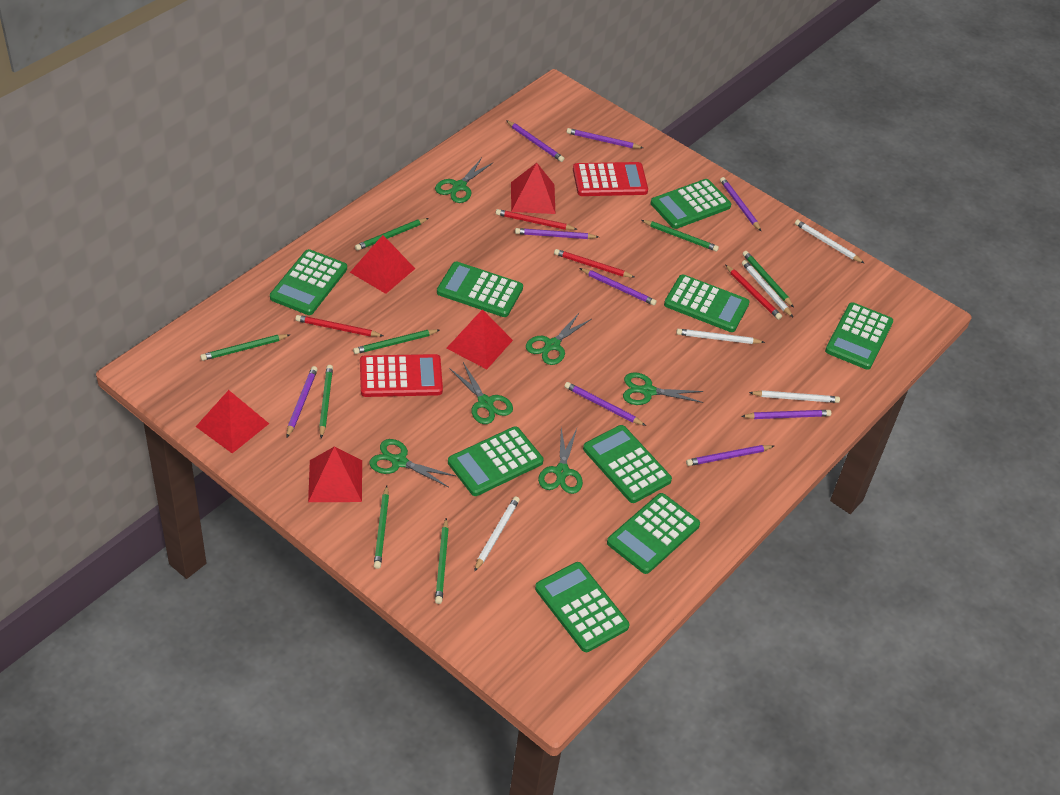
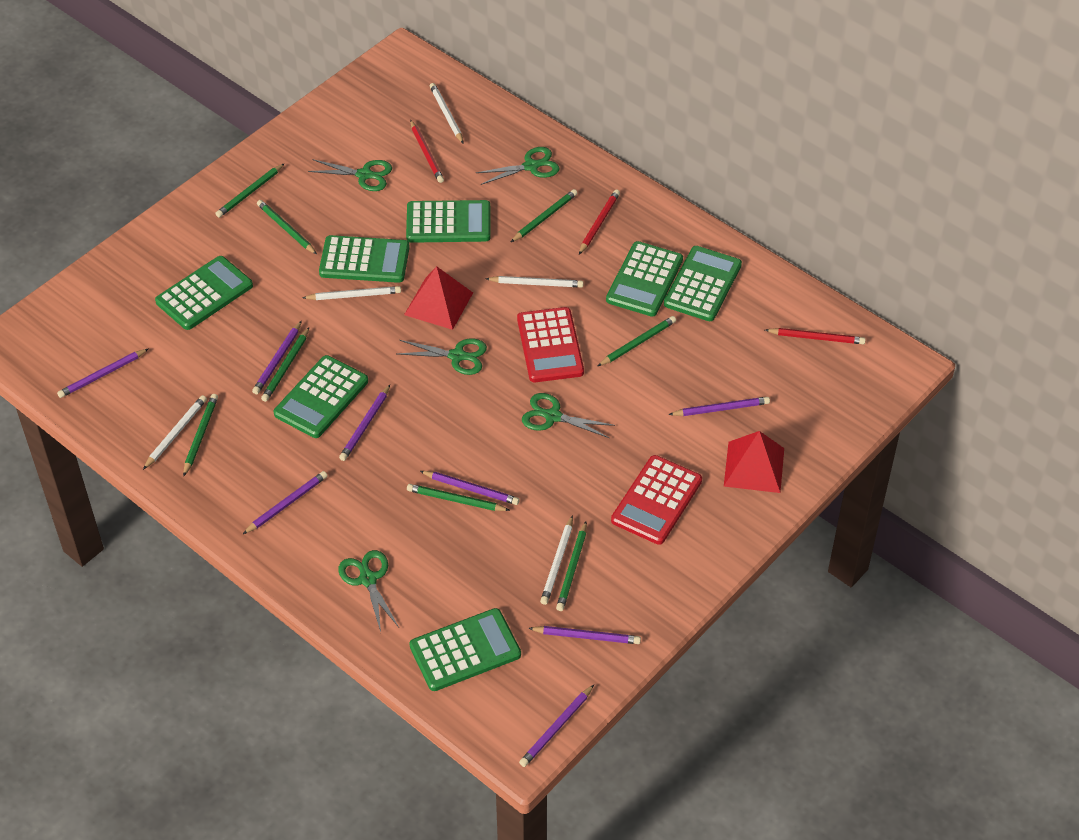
green calculator: 9 -> 7
green scissors: 6 -> 5
purple pencil: 9 -> 8
red pencil: 4 -> 3
red pyramid: 5 -> 2

